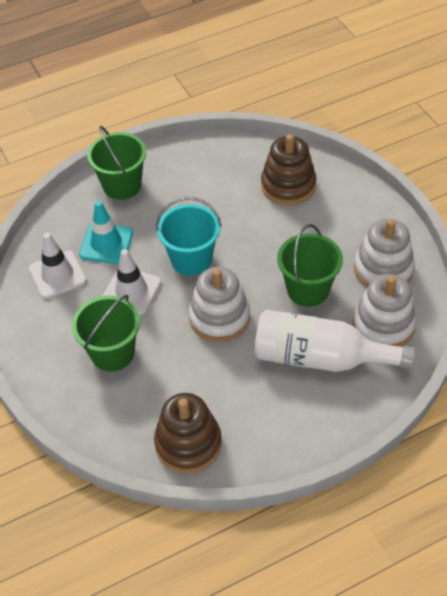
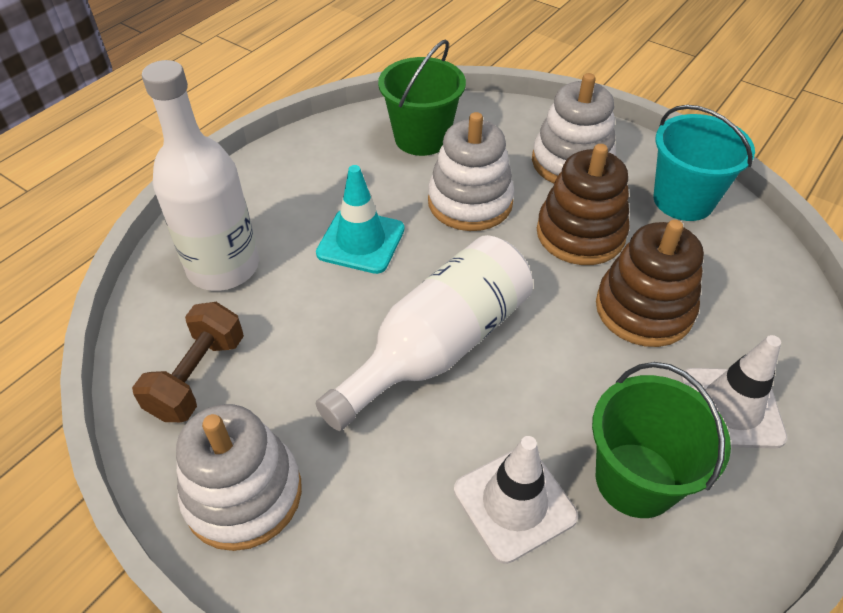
brown dumbbell: 0 -> 1
green bucket: 3 -> 2
white bottle: 1 -> 2

